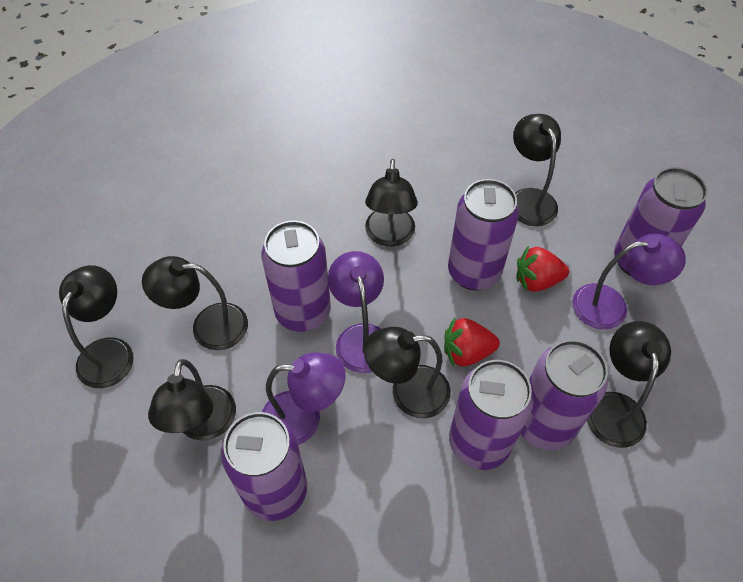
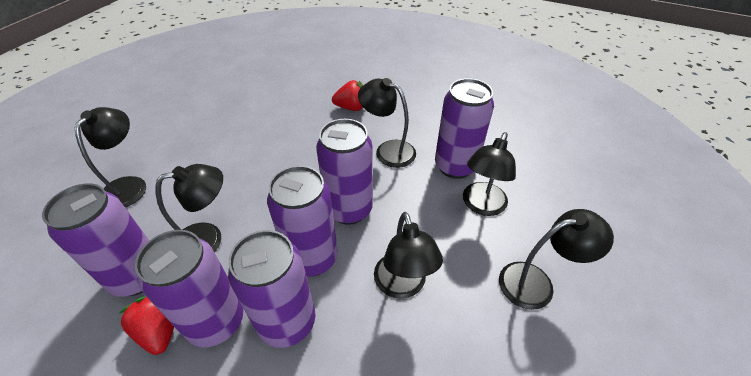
black lamp: 7 -> 6
purple lamp: 3 -> 0

